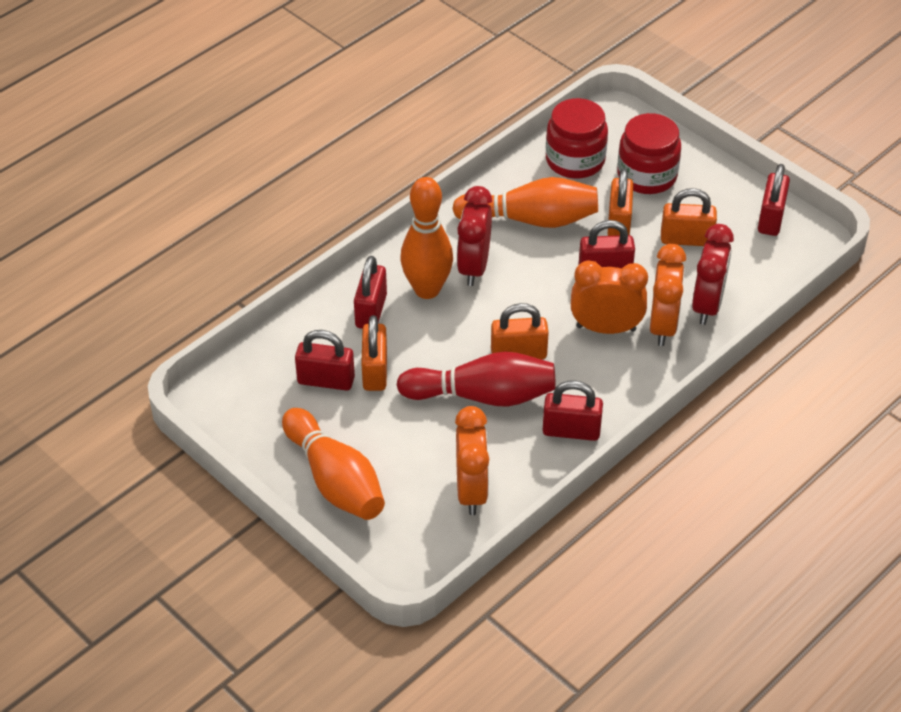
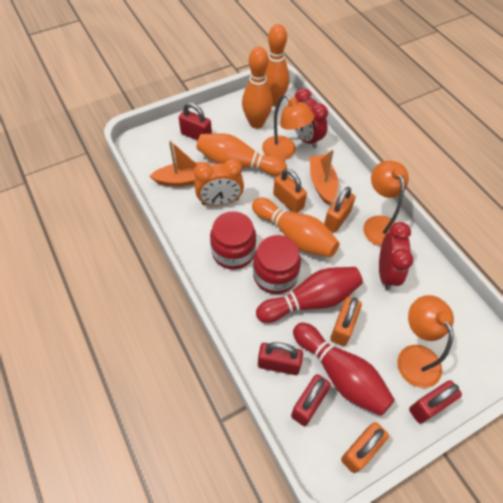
orange boat: 0 -> 2
orange bowling pin: 3 -> 4
orange clock: 3 -> 1
orange lamp: 0 -> 3
red bowling pin: 1 -> 2
red padlock: 5 -> 4

